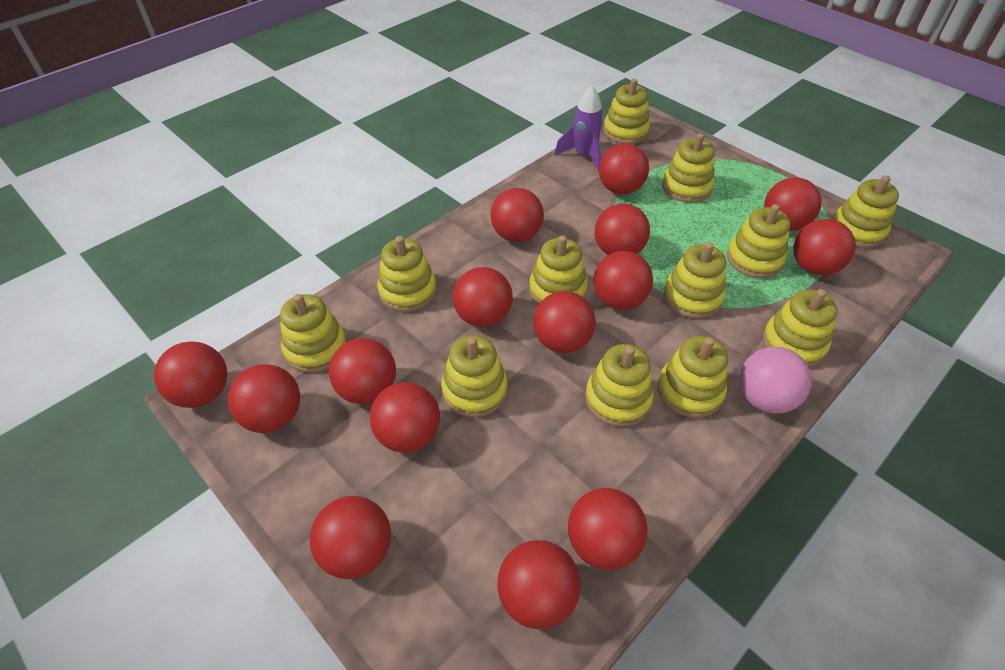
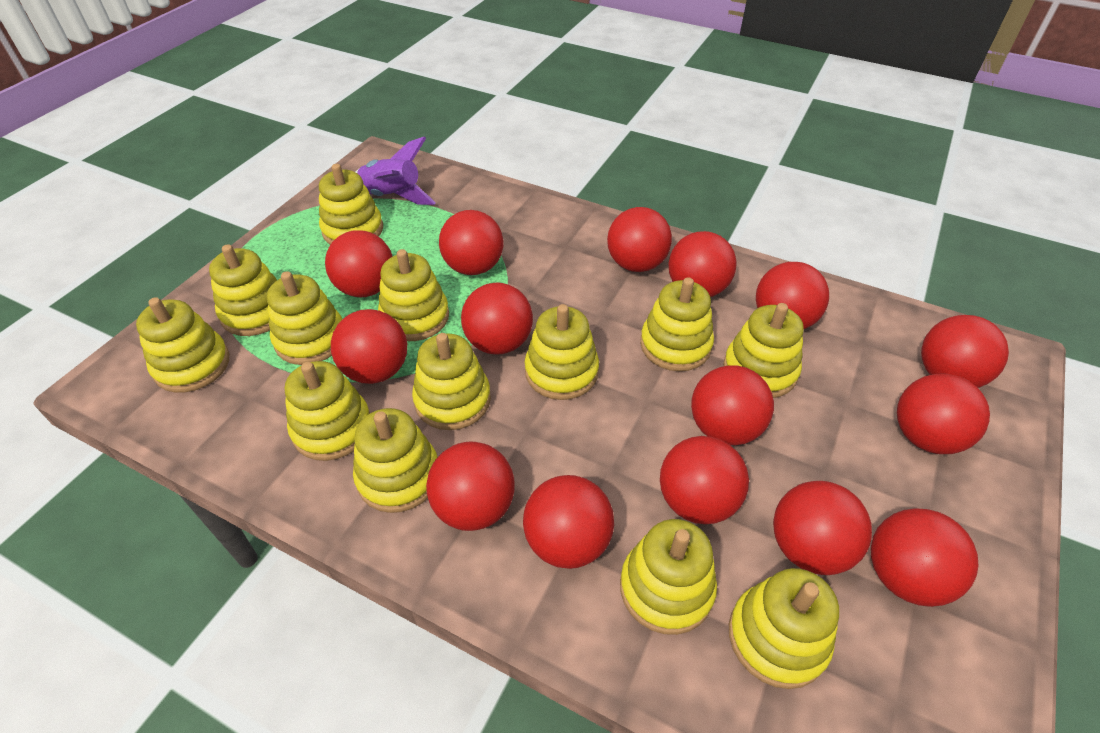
pink ball: 1 -> 0
yellow stacking toy: 12 -> 13

